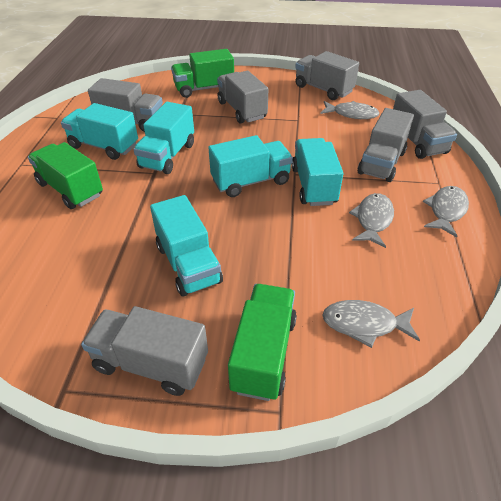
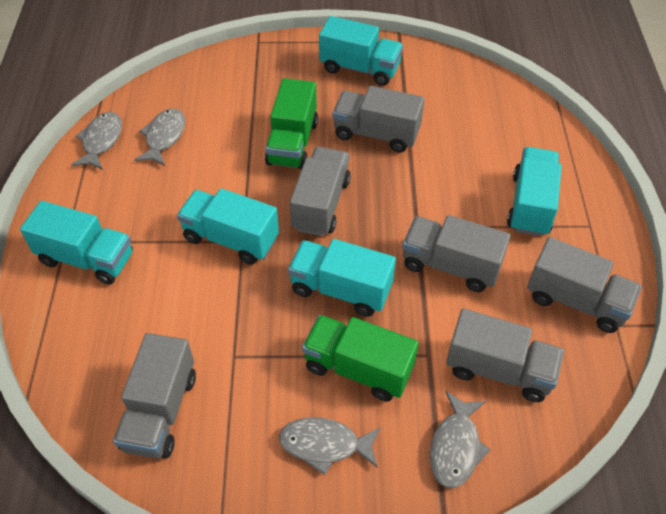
green truck: 3 -> 2

